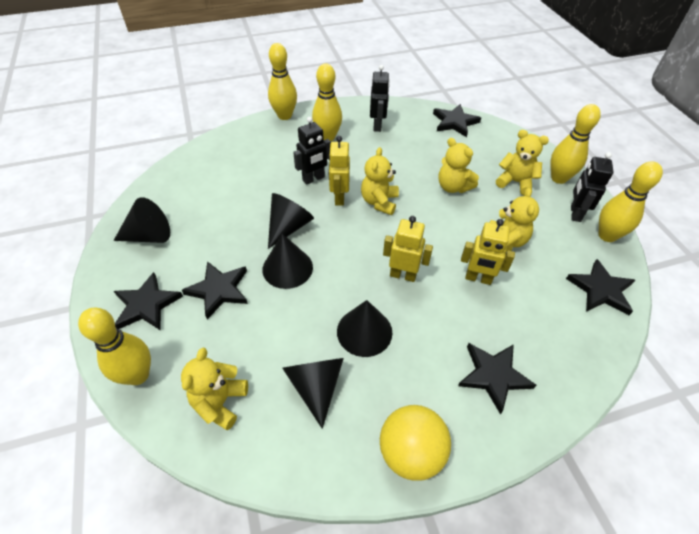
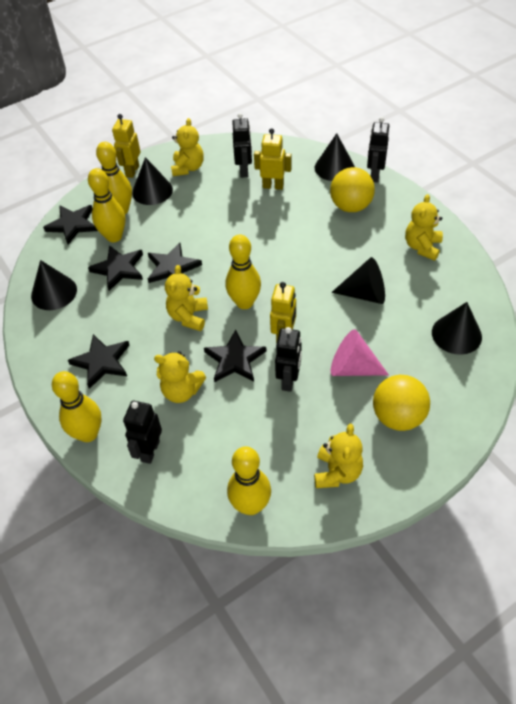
black robot: 3 -> 4
pink cone: 0 -> 1
yellow ball: 1 -> 2

